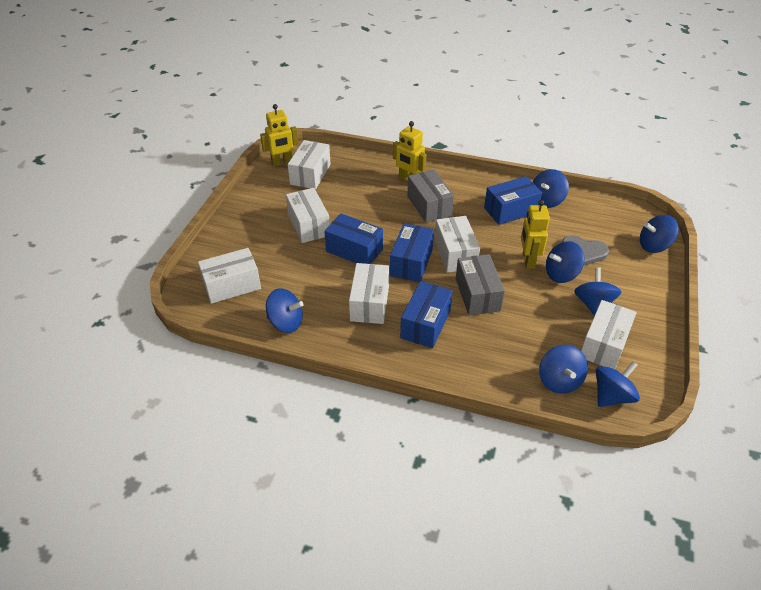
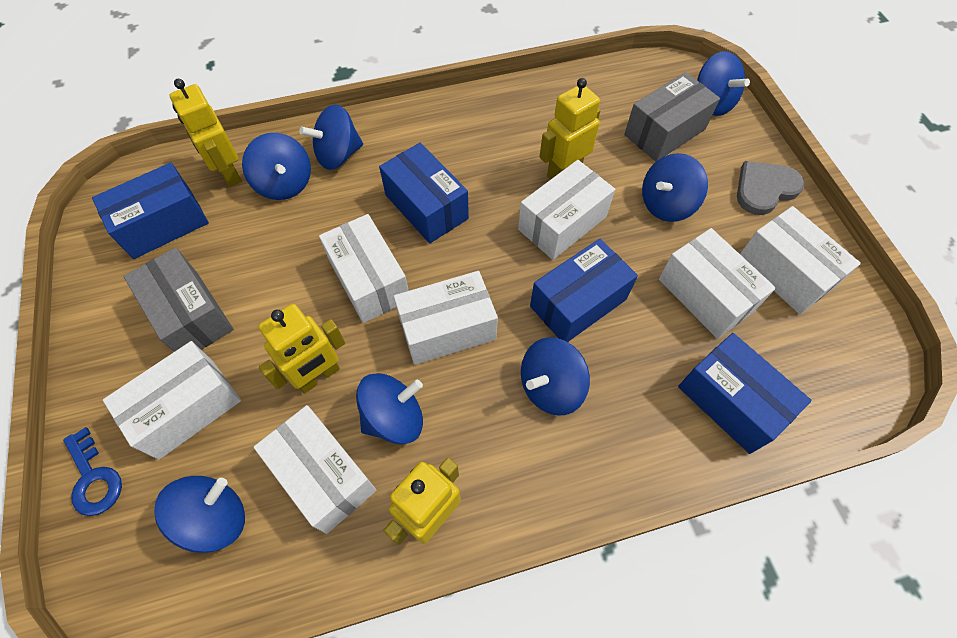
blue key: 0 -> 1
white box: 6 -> 7
yellow robot: 3 -> 4

